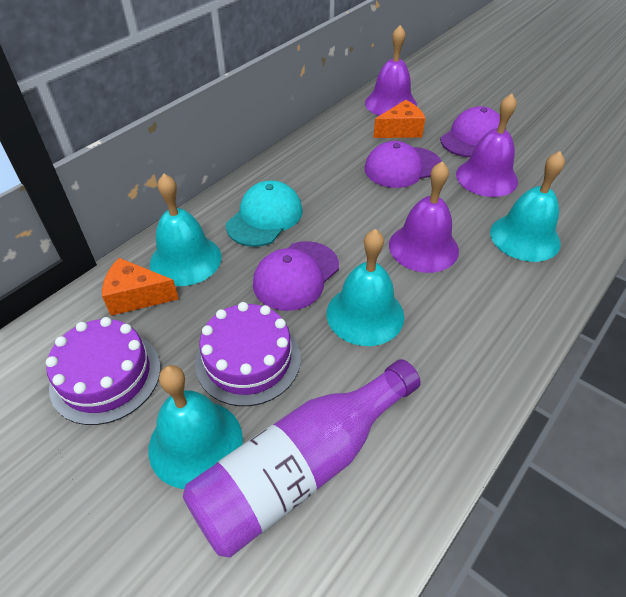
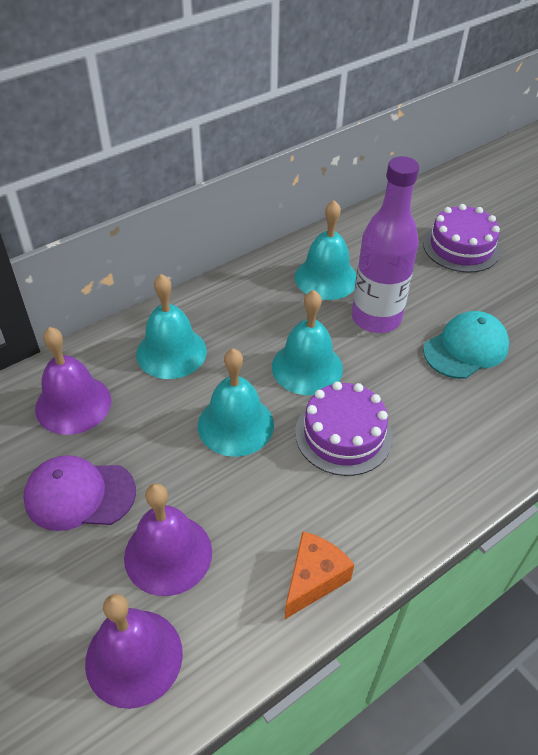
orange cheese: 2 -> 1
purple cap: 3 -> 1

